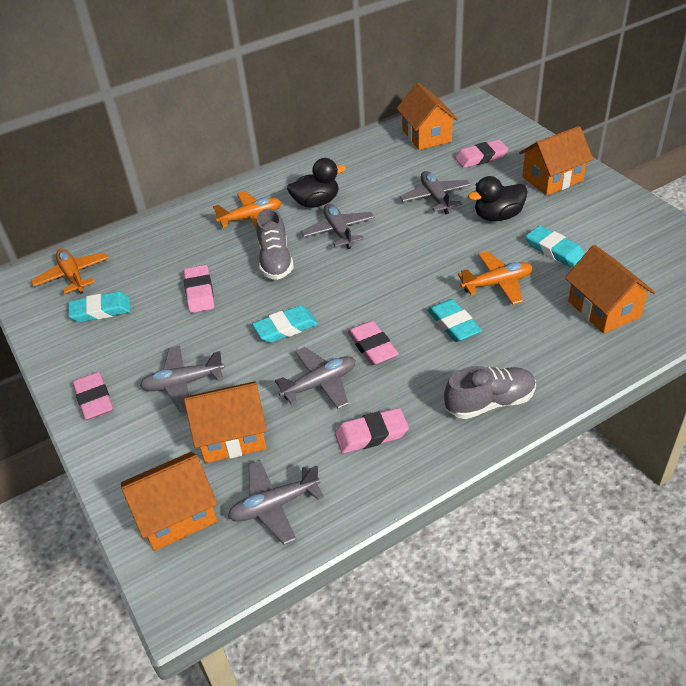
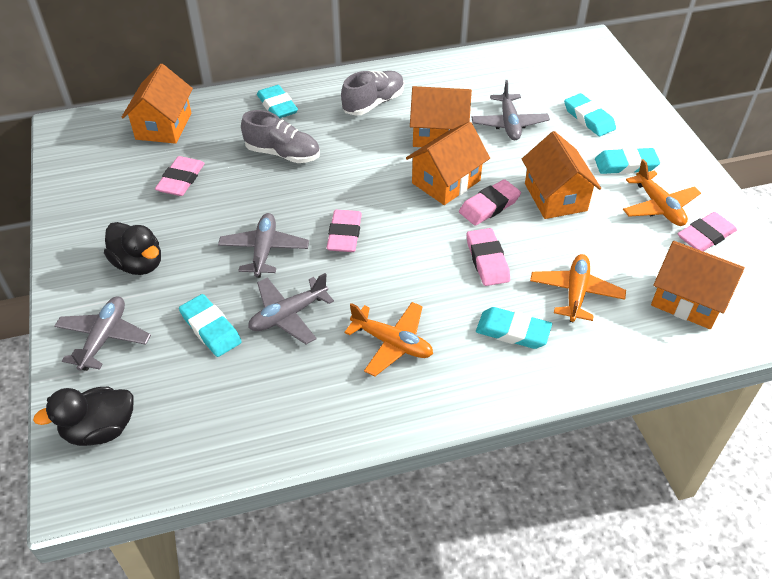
grey plane: 5 -> 4
turquoise eraser: 4 -> 5

